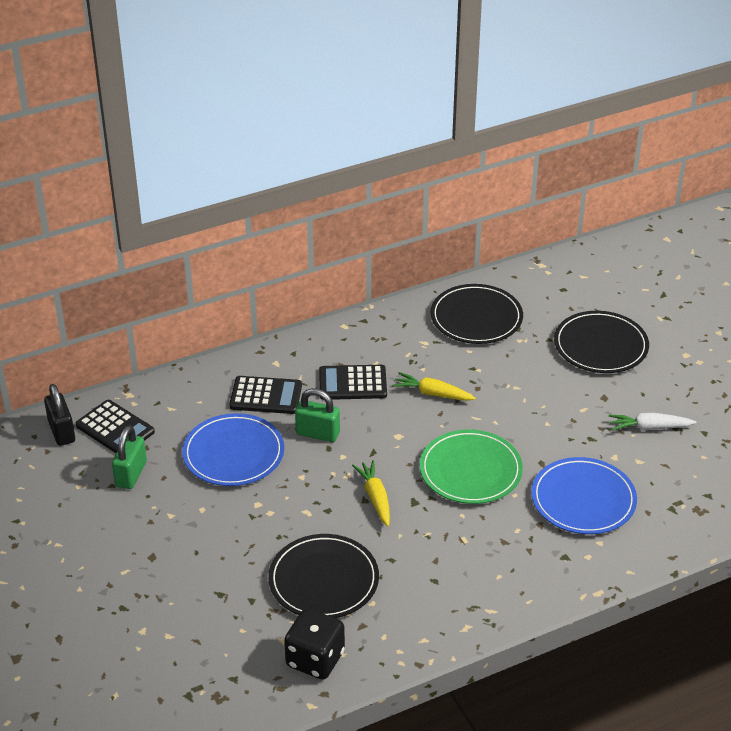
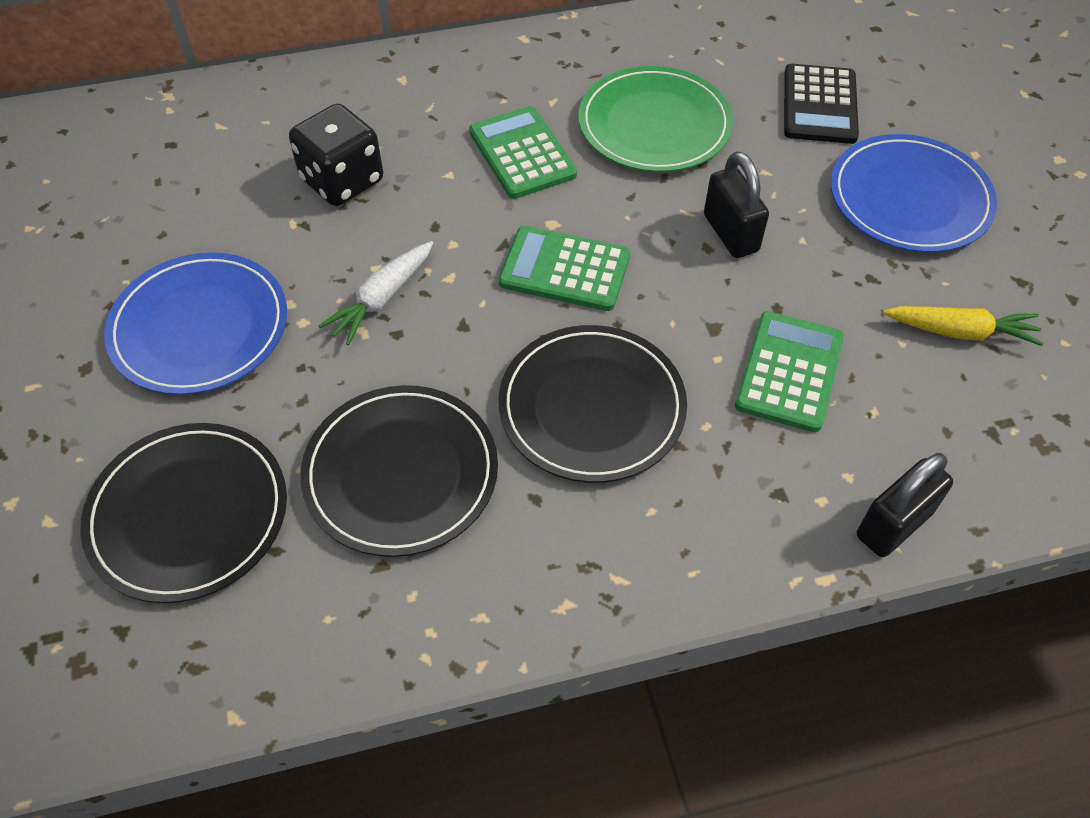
black calculator: 3 -> 1
black padlock: 1 -> 2
green calculator: 0 -> 3
green padlock: 2 -> 0
yellow carrot: 2 -> 1

